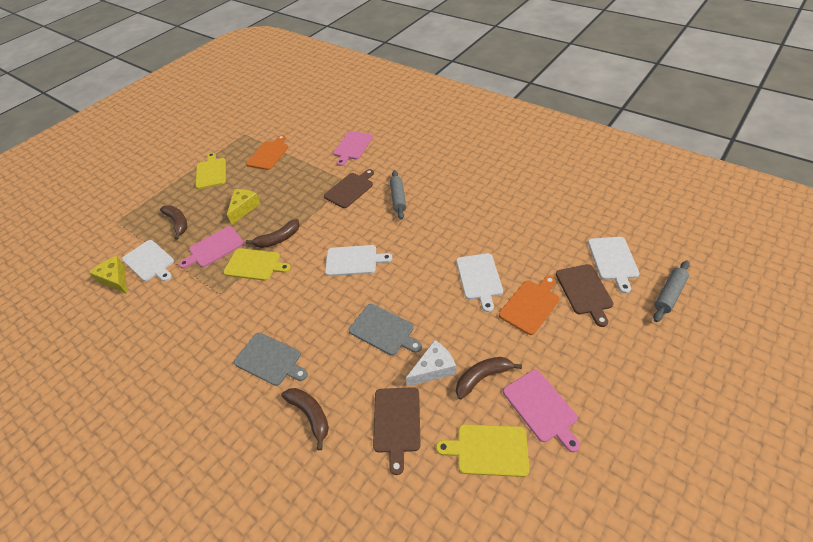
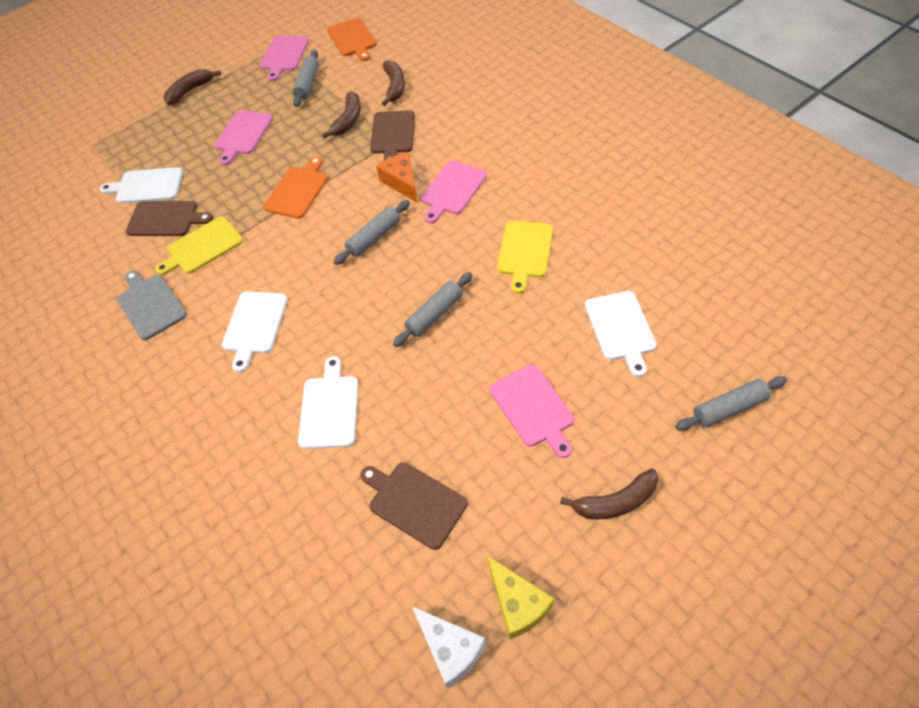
grey cutting board: 2 -> 1
grey rolling pin: 2 -> 4
orange cheese: 0 -> 1
pink cutting board: 3 -> 4
yellow cheese: 2 -> 1
yellow cutting board: 3 -> 2

